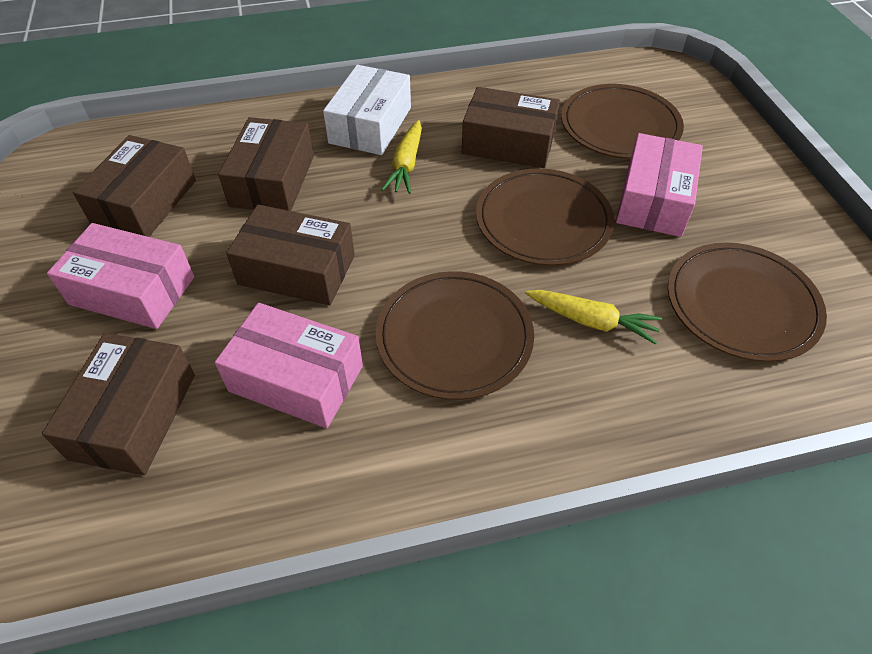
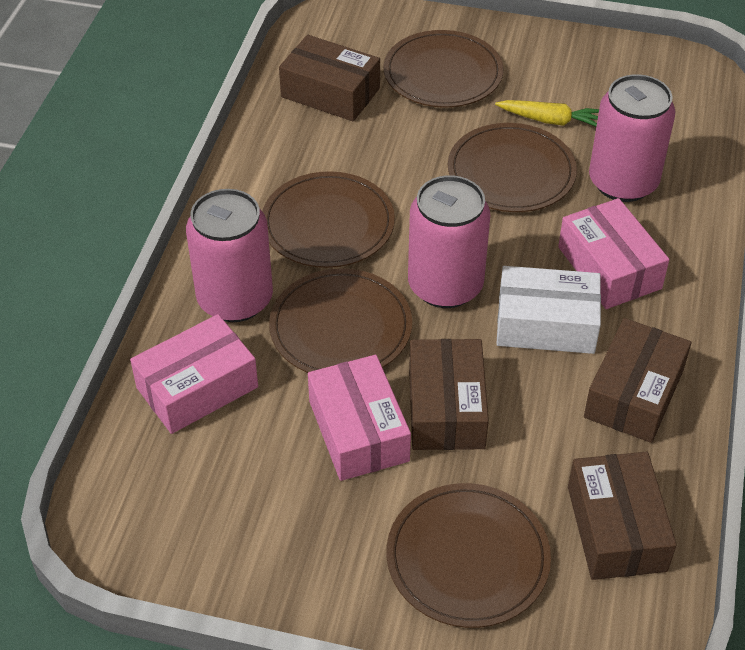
brown box: 5 -> 4
brown plate: 4 -> 5
pink can: 0 -> 3
yellow carrot: 2 -> 1

